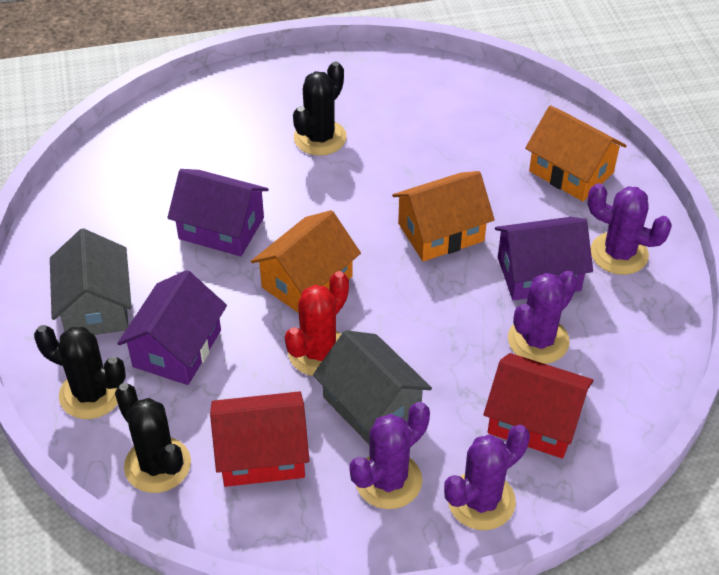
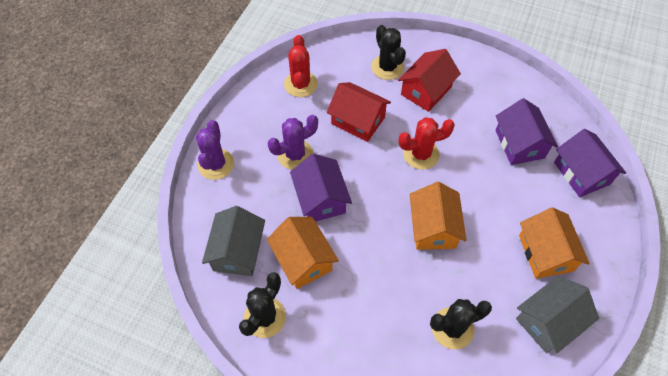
purple cactus: 4 -> 2
red cactus: 1 -> 2

